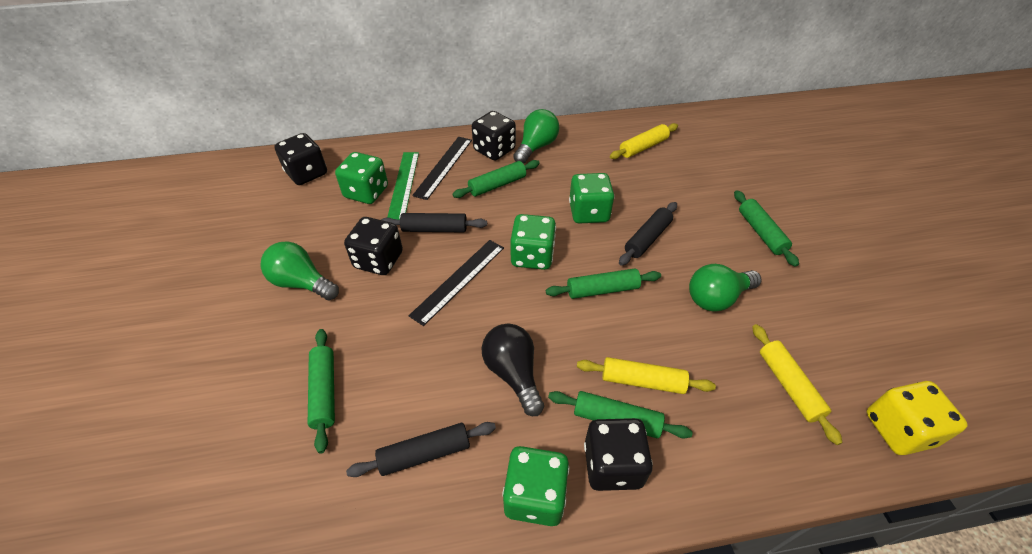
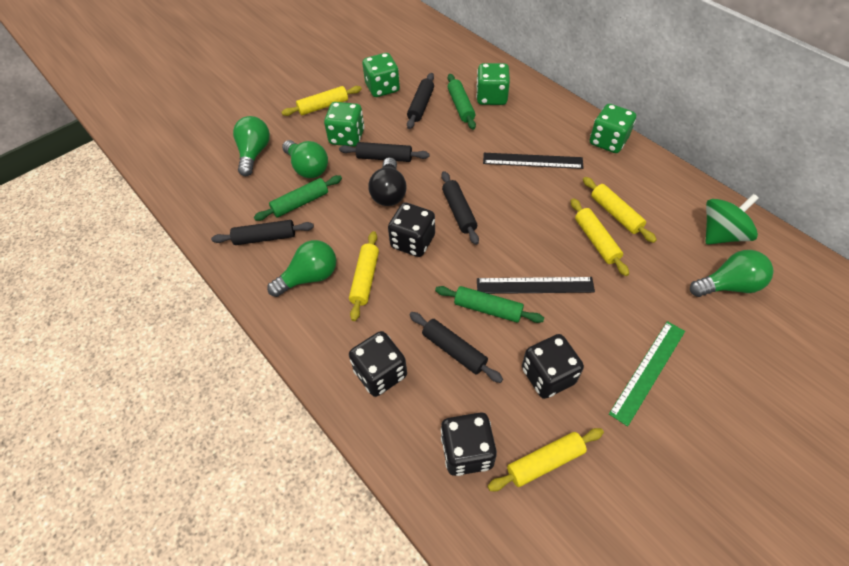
black rolling pin: 3 -> 5
green light bulb: 3 -> 4
green rolling pin: 5 -> 3
green spinning top: 0 -> 1
yellow dice: 1 -> 0
yellow rolling pin: 3 -> 5

